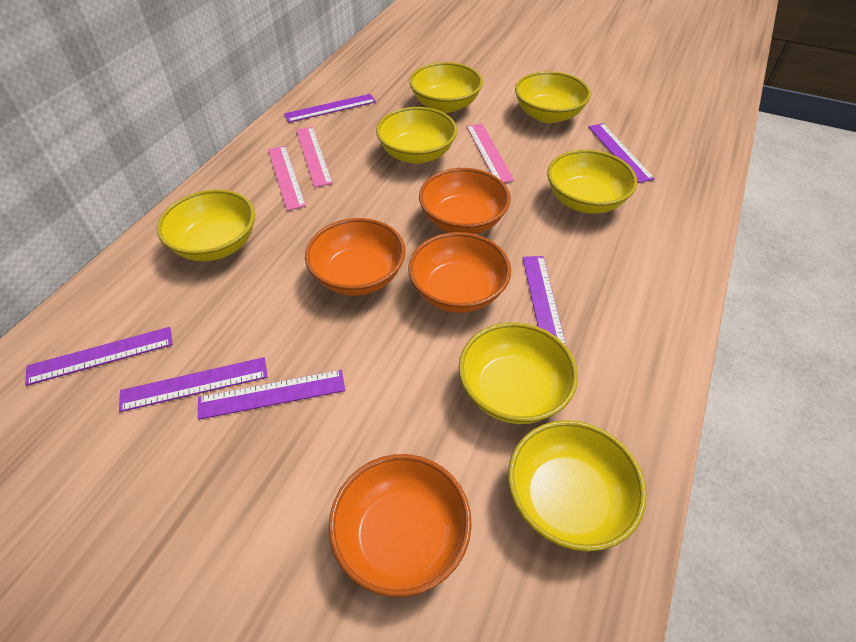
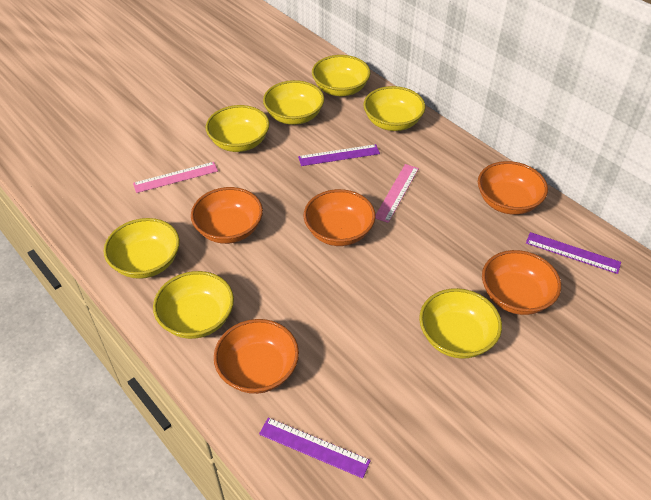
orange bowl: 4 -> 5
pink ruler: 3 -> 2
purple ruler: 6 -> 3

